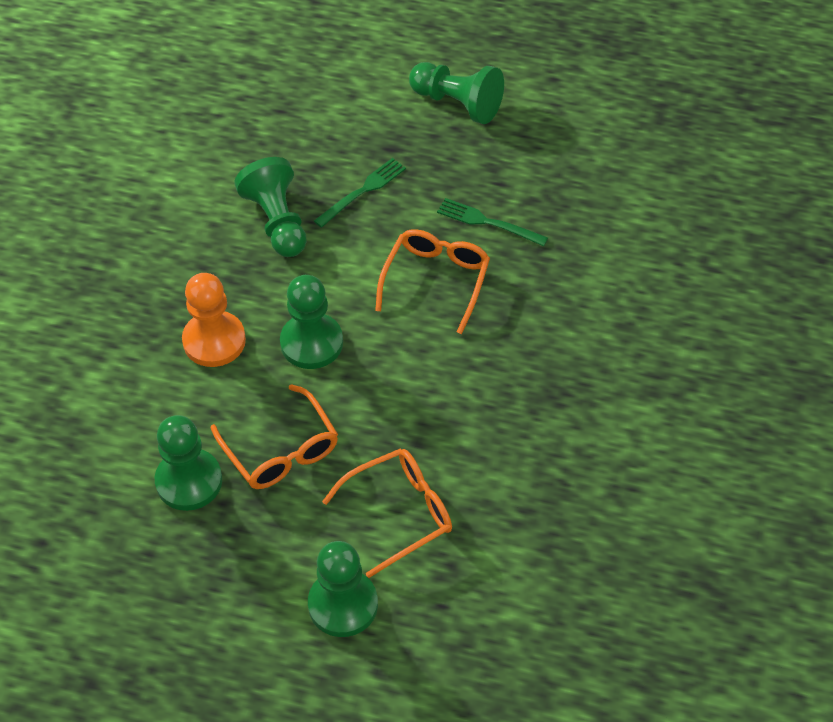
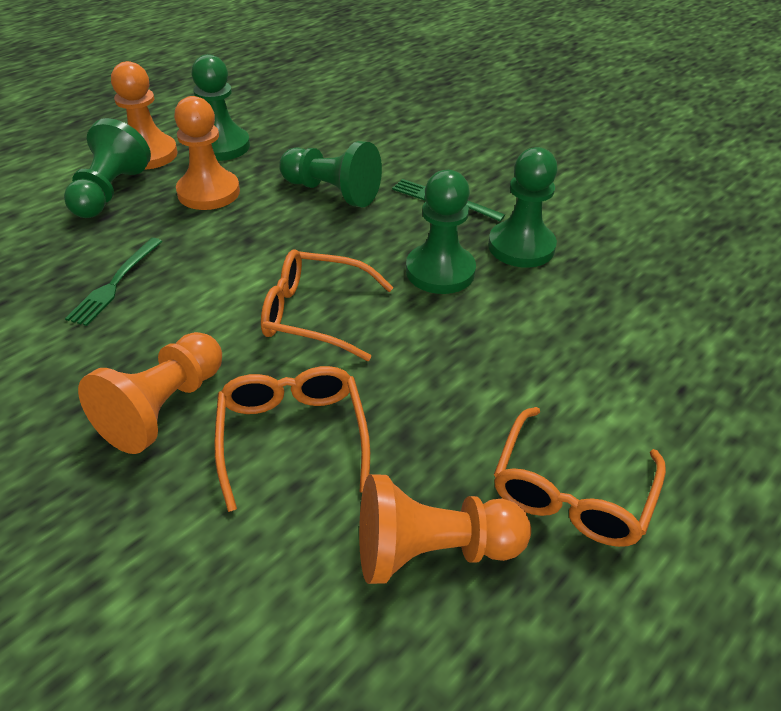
orange pawn: 1 -> 4

